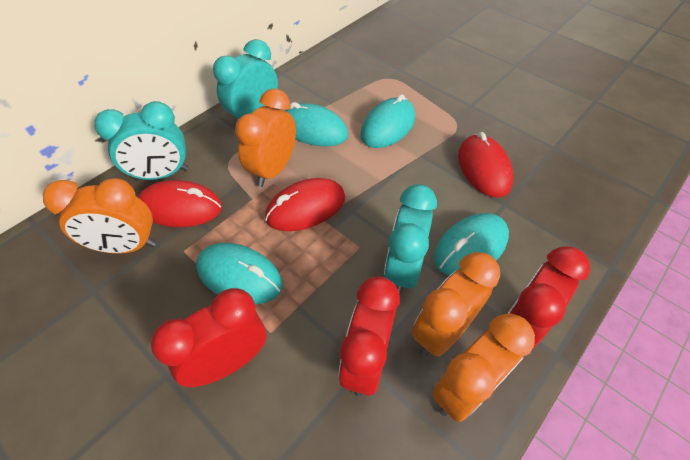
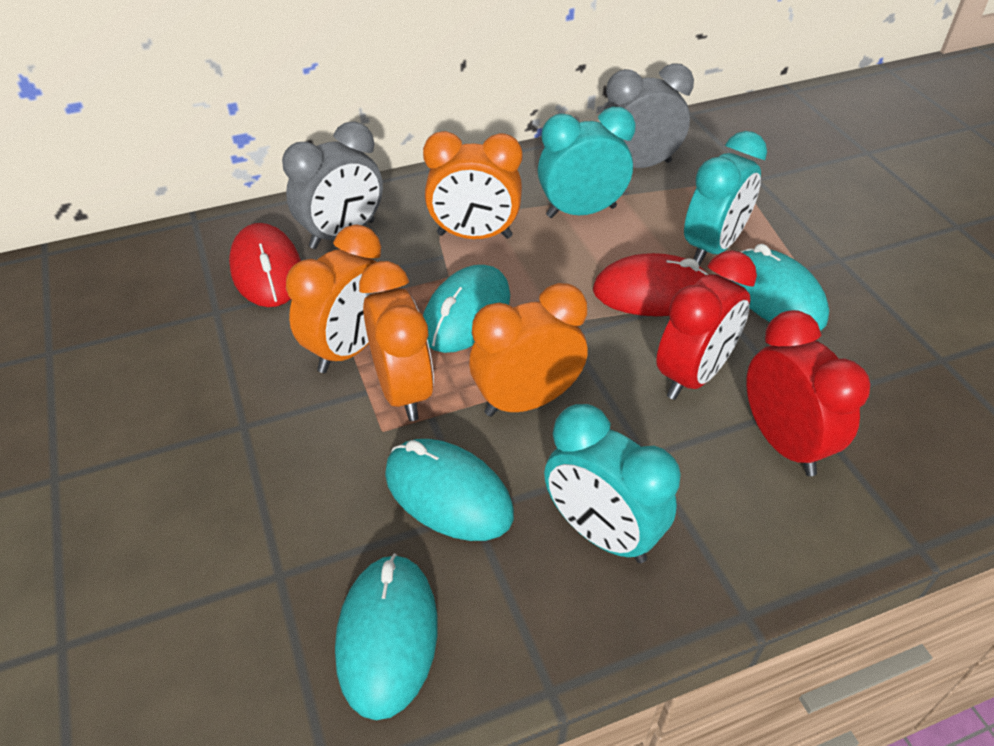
grey clock: 0 -> 2
red clock: 3 -> 2
red mouse: 3 -> 2

